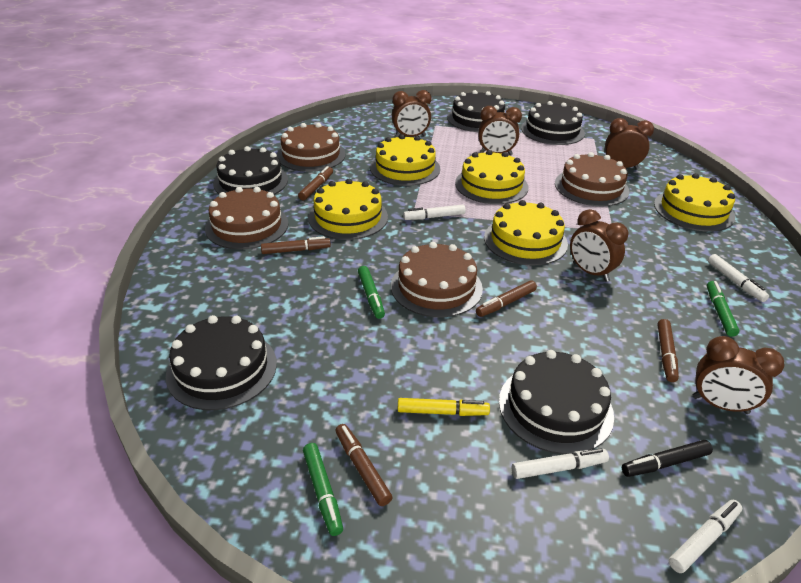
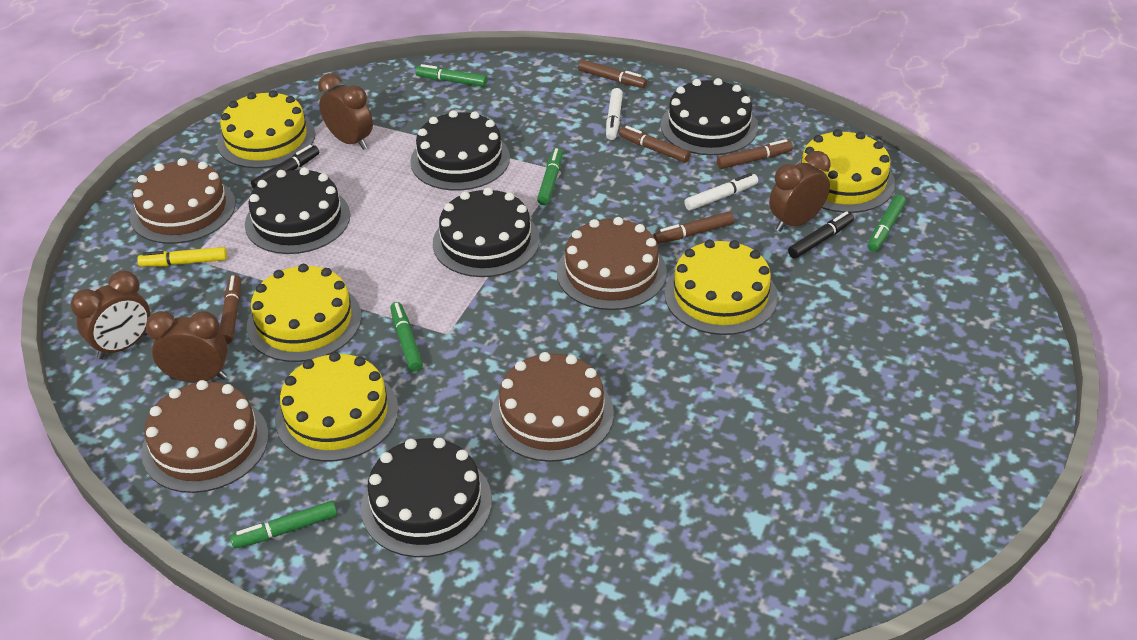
black marker: 1 -> 2
brown clock: 5 -> 4
green marker: 3 -> 5
white marker: 4 -> 2

